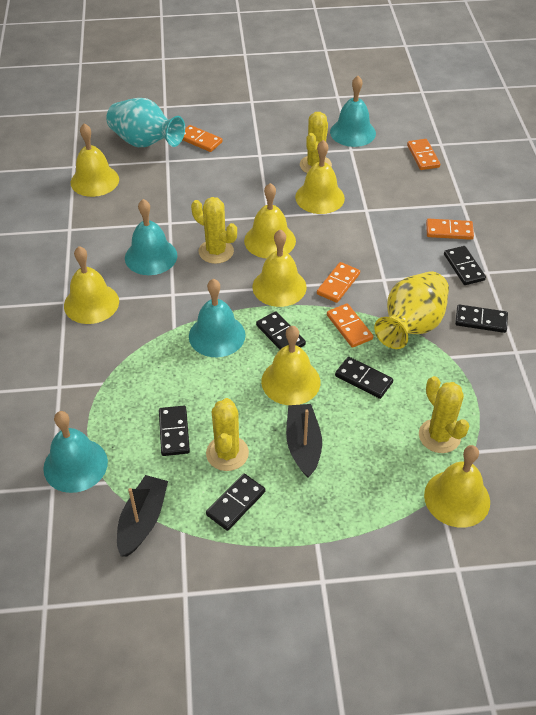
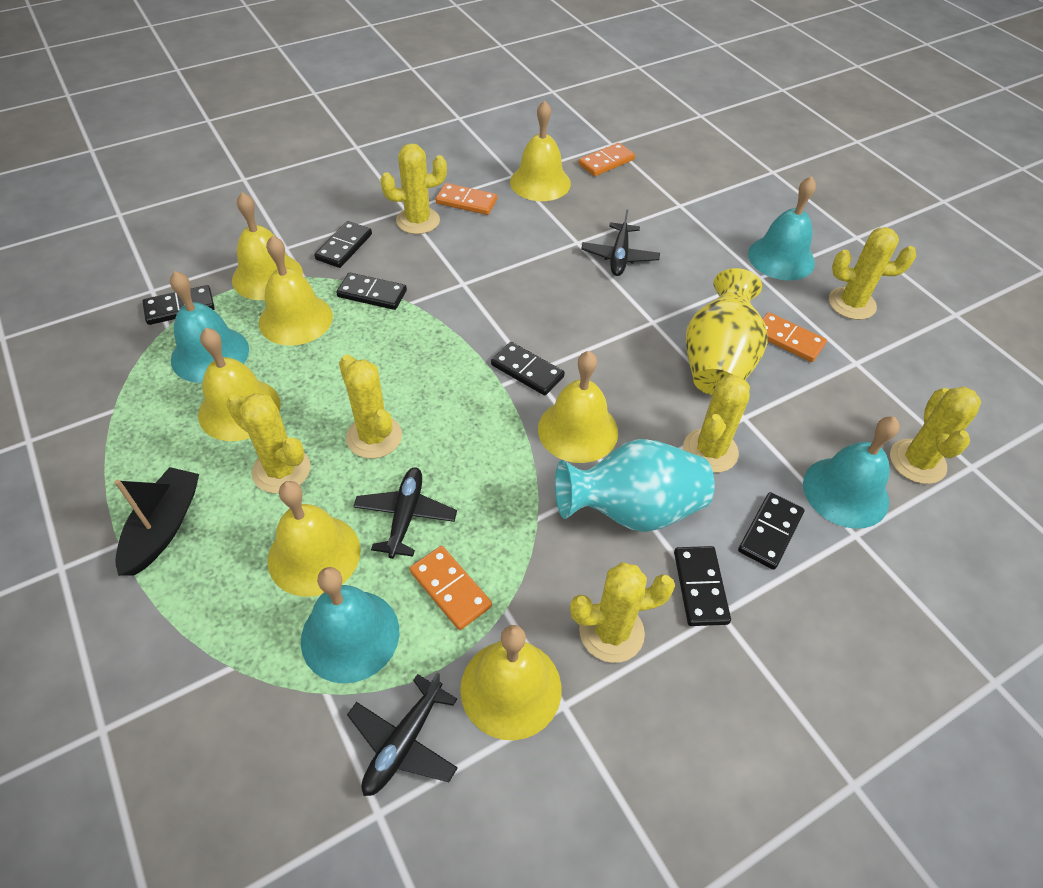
black boat: 2 -> 1
black plane: 0 -> 3
orange domino: 5 -> 4
yellow cactus: 4 -> 7

